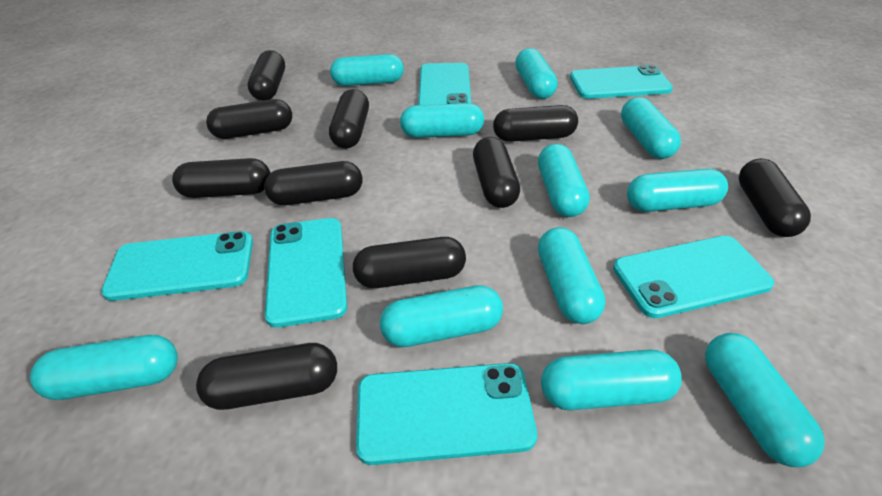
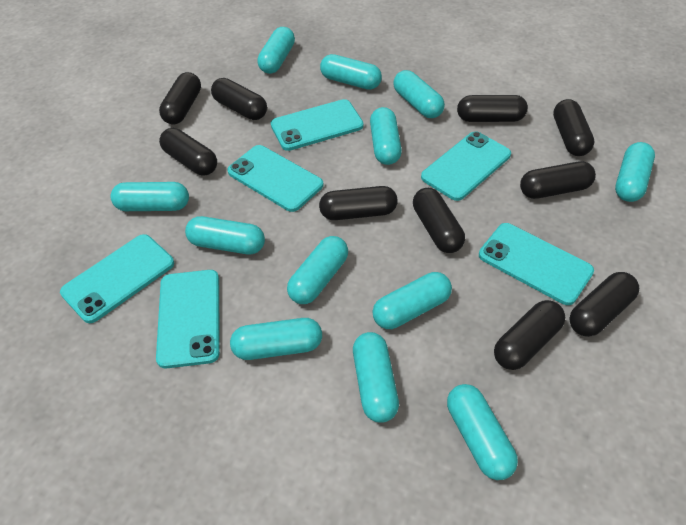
turquoise capsule: 11 -> 12

